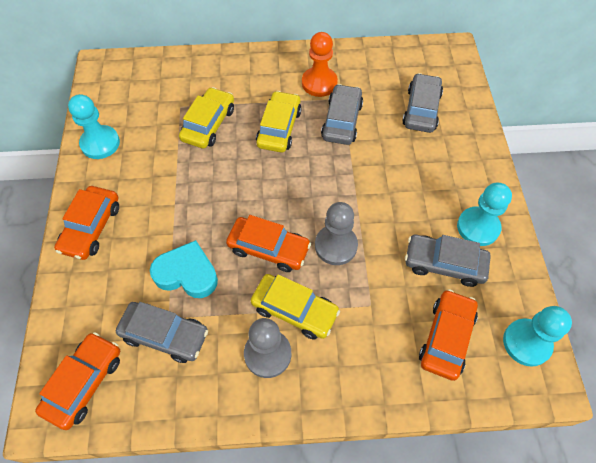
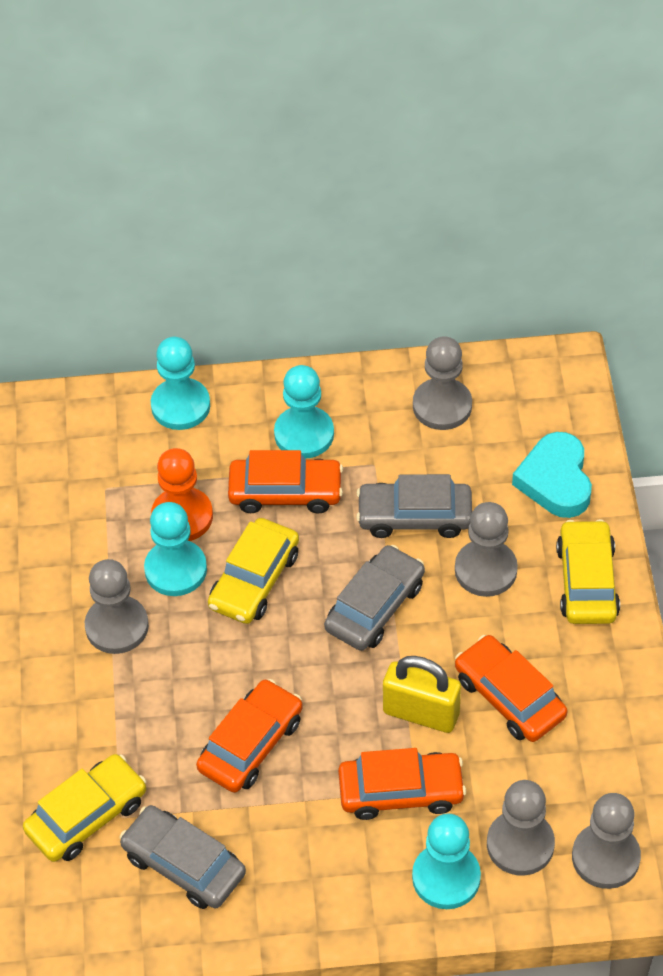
grey car: 4 -> 3
grey pawn: 2 -> 5
turquoise pawn: 3 -> 4
yellow padlock: 0 -> 1

